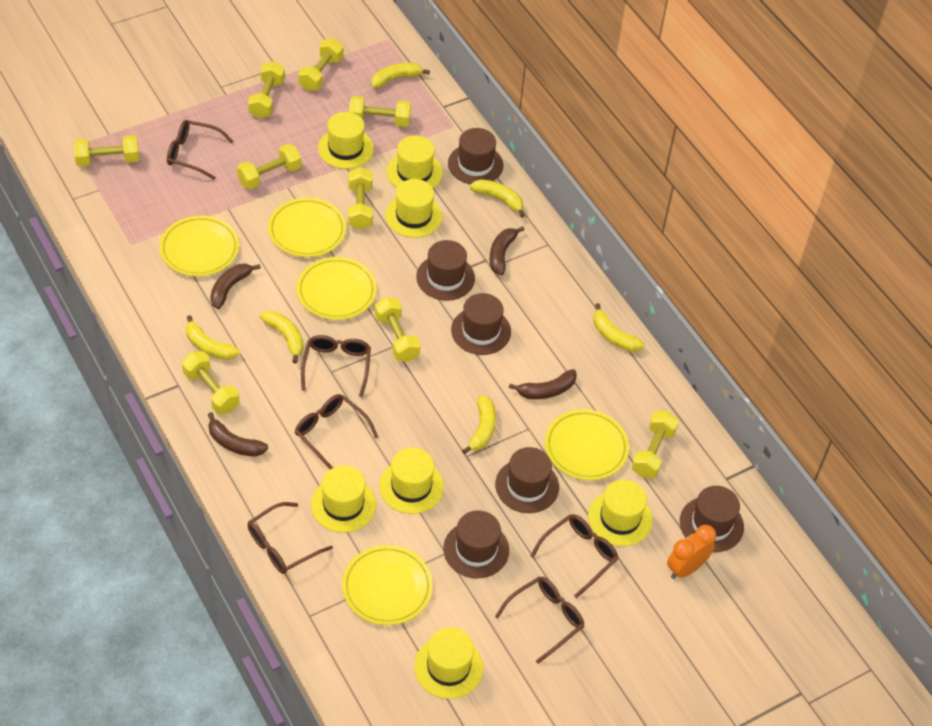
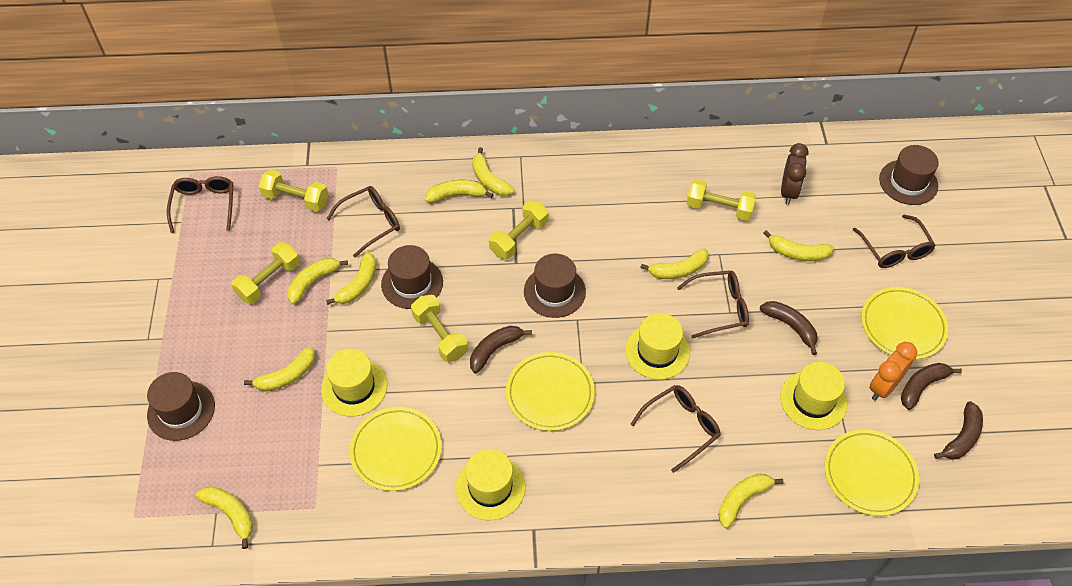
brown clock: 0 -> 1
brown glasses: 6 -> 5
brown hat: 6 -> 4
yellow banana: 6 -> 9
yellow dumbbell: 9 -> 5
yellow hat: 7 -> 4
yellow plate: 5 -> 4

